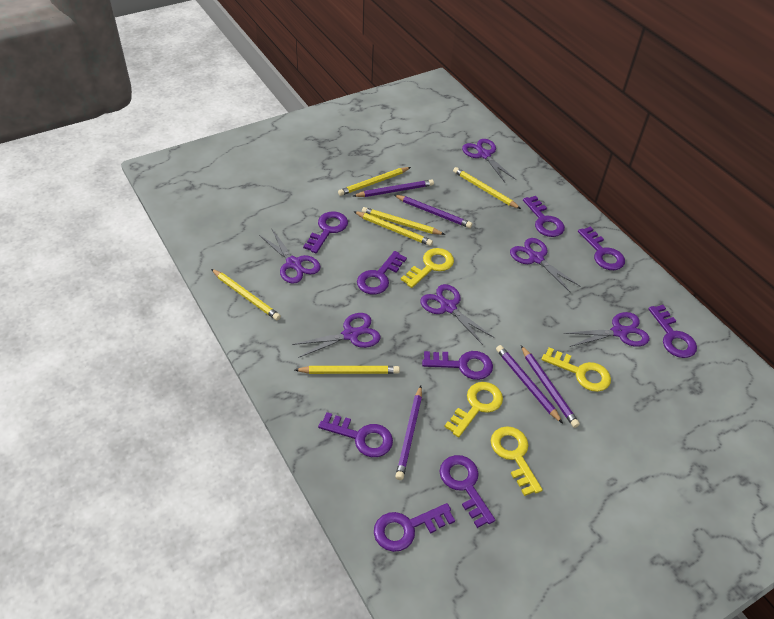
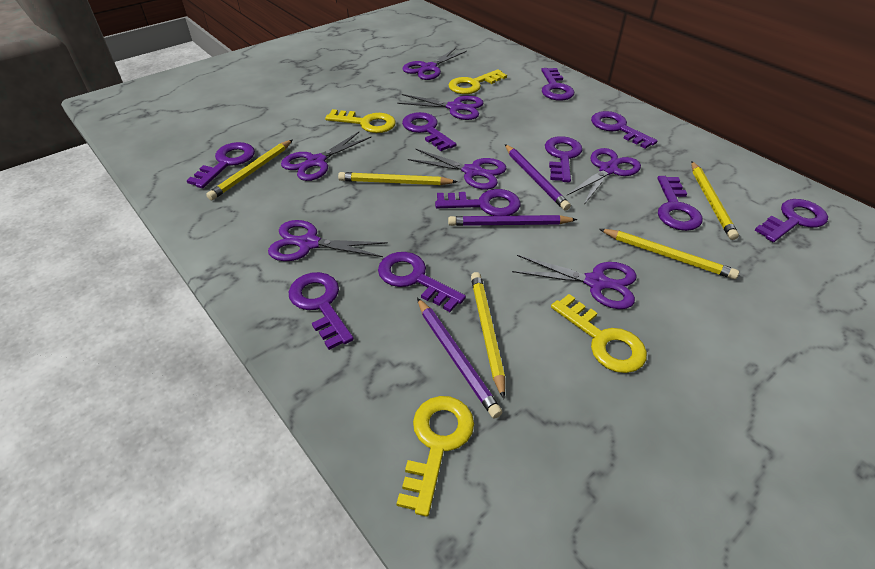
purple key: 9 -> 10
purple pencil: 5 -> 3
purple scissors: 6 -> 7
yellow pencil: 6 -> 5

